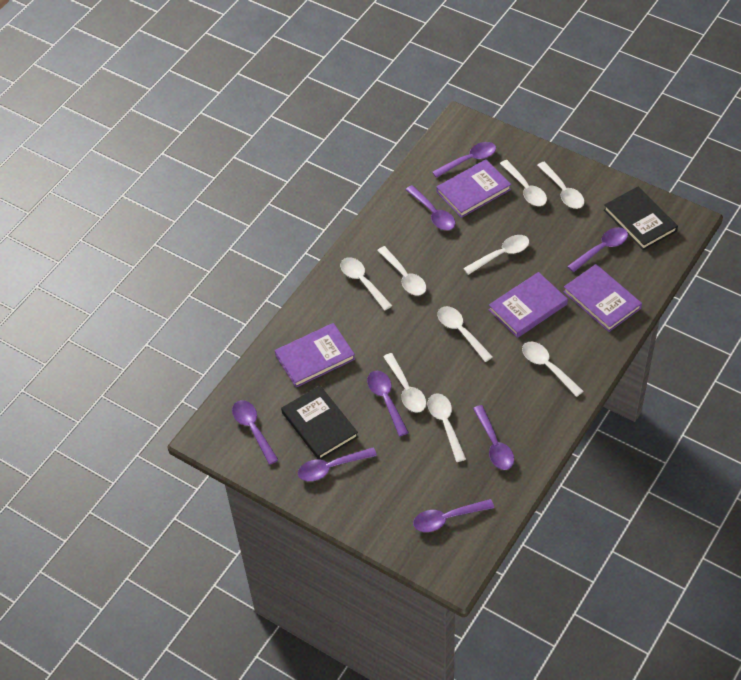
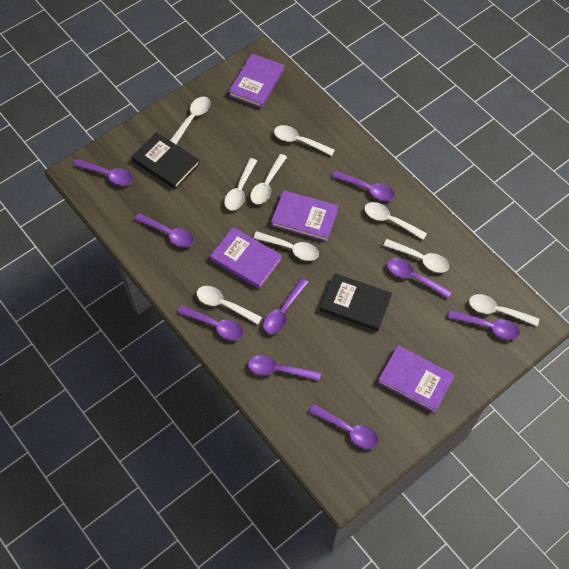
purple spoon: 8 -> 9

